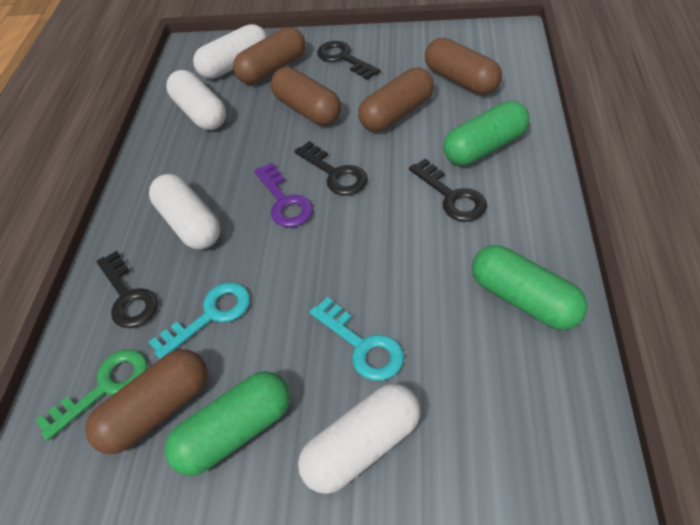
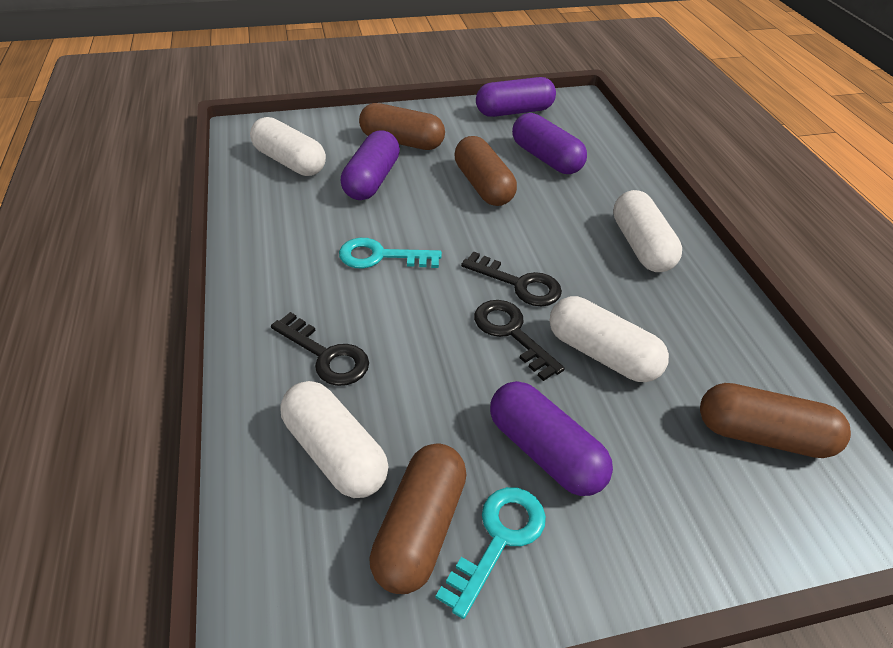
black key: 4 -> 3
brown capsule: 5 -> 4
green capsule: 3 -> 0
green key: 1 -> 0
purple capsule: 0 -> 4
purple key: 1 -> 0

